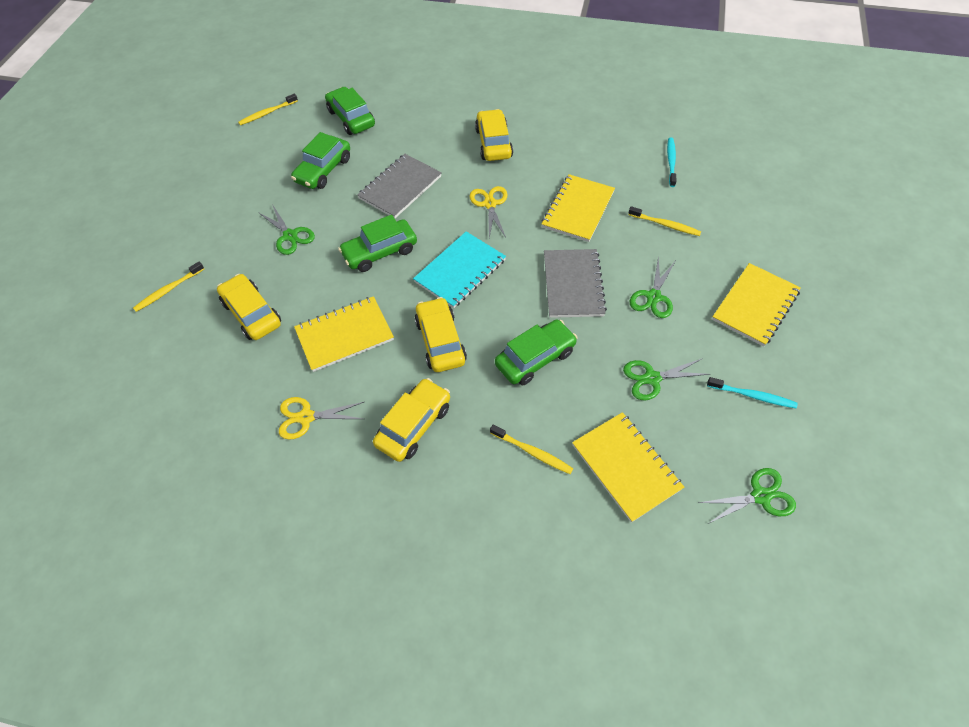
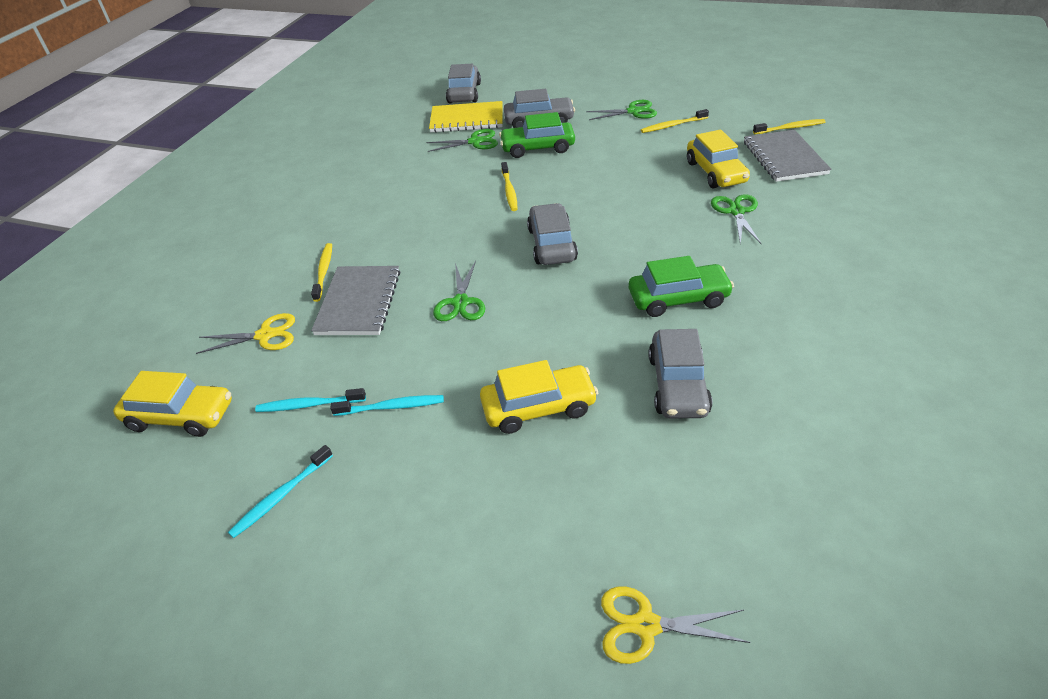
green car: 4 -> 2
grey car: 0 -> 4
turquoise notebook: 1 -> 0
turquoise toothbrush: 2 -> 3
yellow car: 4 -> 3
yellow notebook: 4 -> 1

